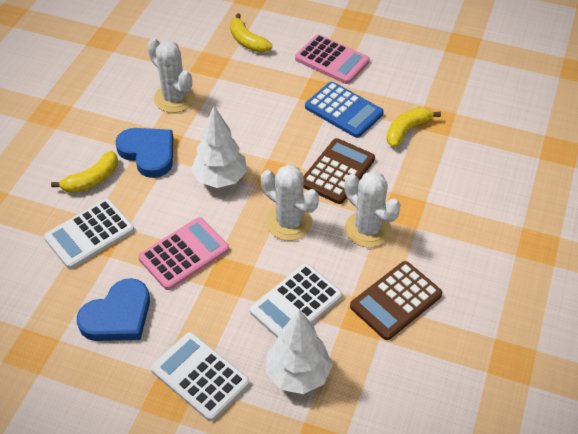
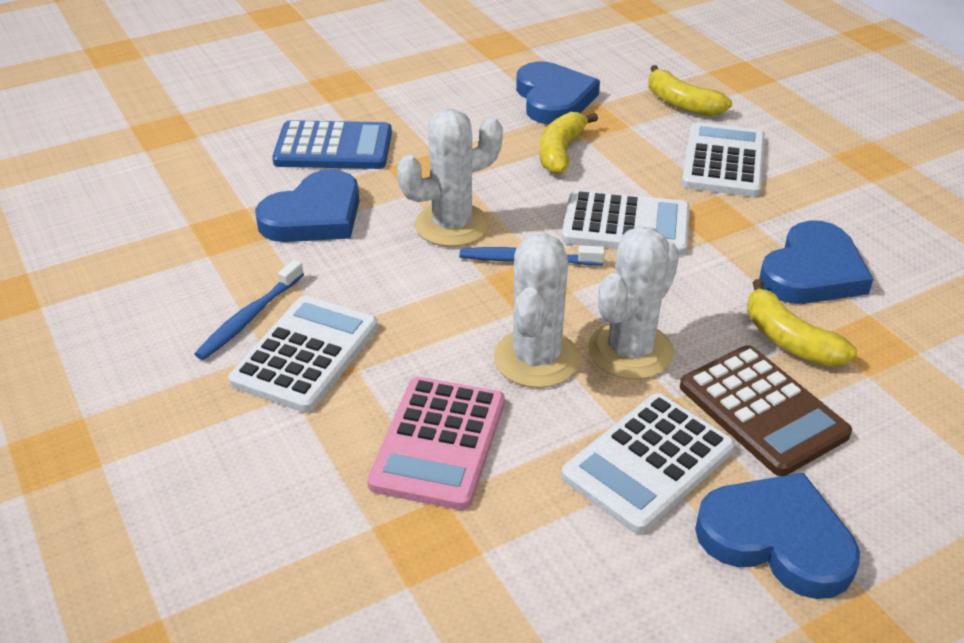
blue heart: 2 -> 4
blue toothbrush: 0 -> 2
brown calculator: 2 -> 1
pink calculator: 2 -> 1
white calculator: 3 -> 4
white tree: 2 -> 0

